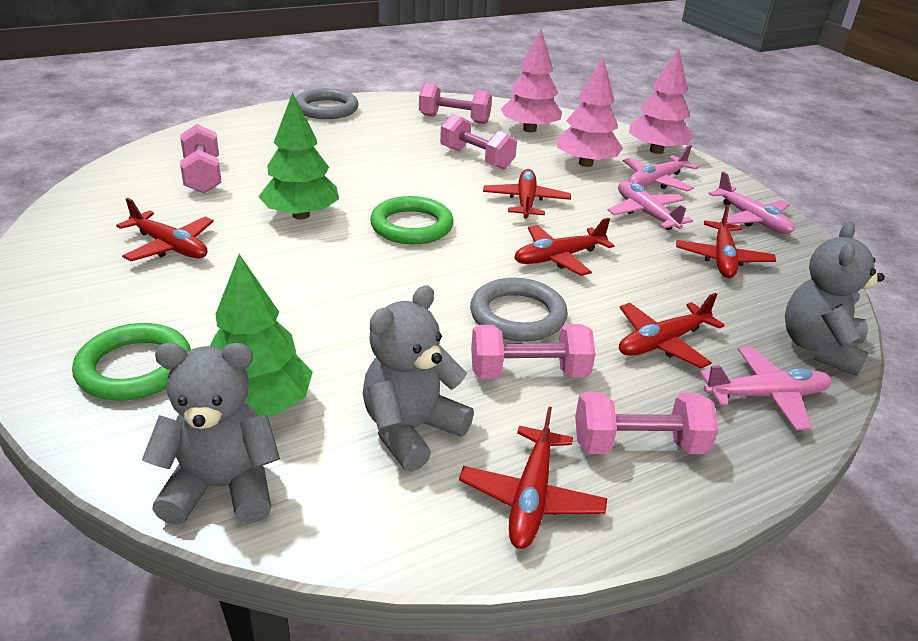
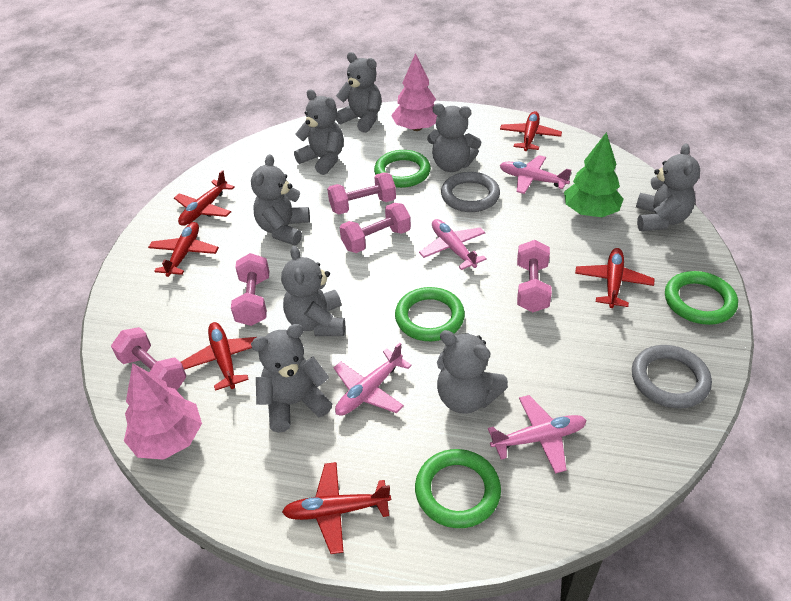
green ring: 2 -> 4
green tree: 2 -> 1
grey teddy bear: 3 -> 8
pink tree: 3 -> 2

